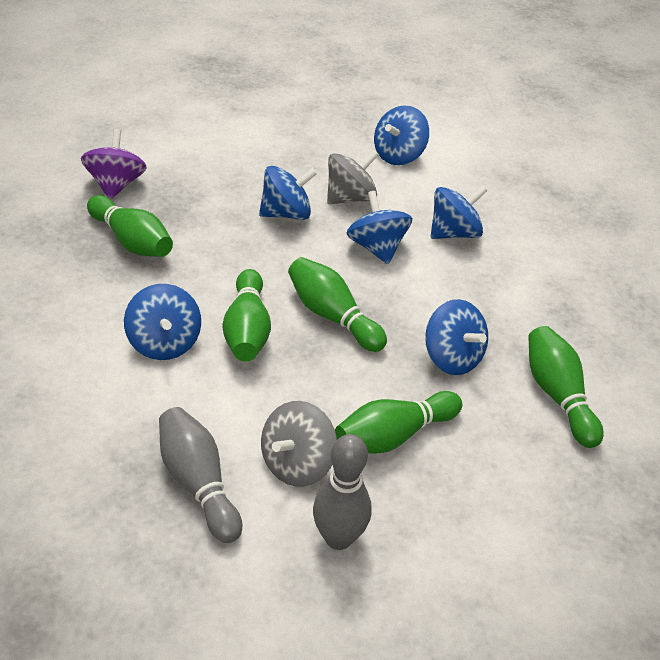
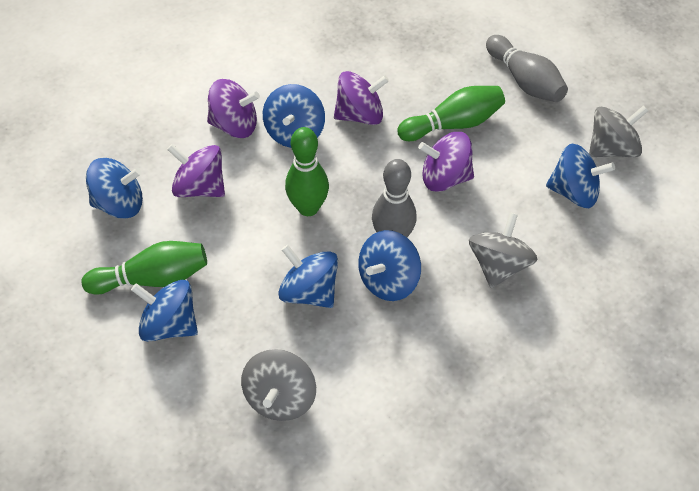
green bowling pin: 5 -> 3
grey spinning top: 2 -> 3
purple spinning top: 1 -> 4

